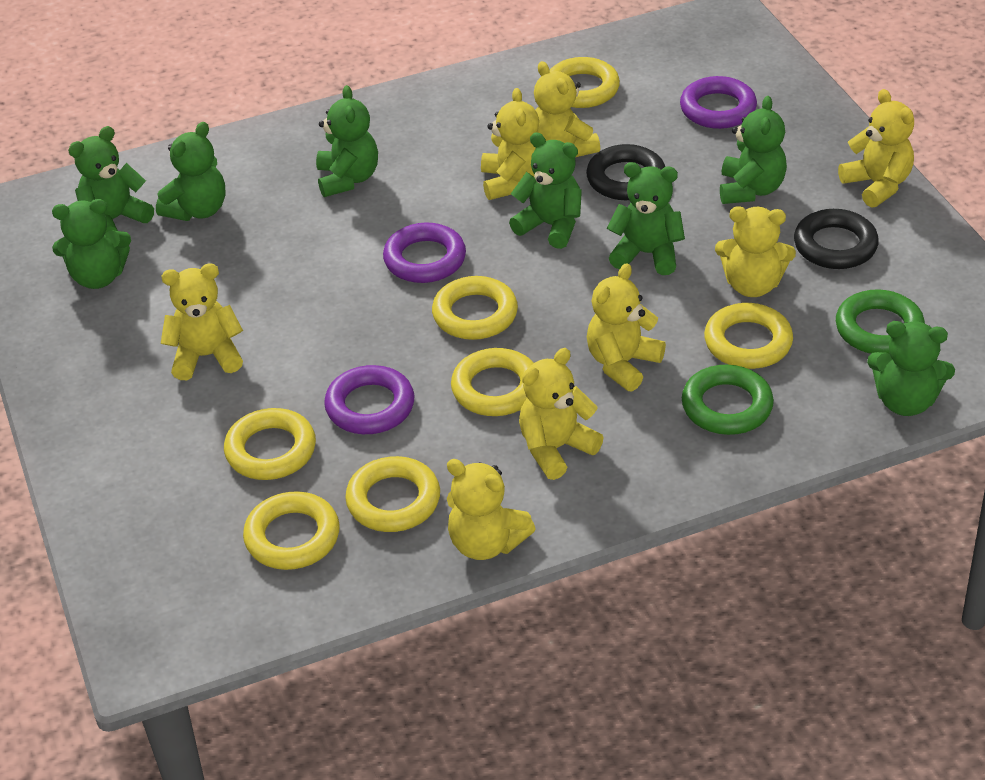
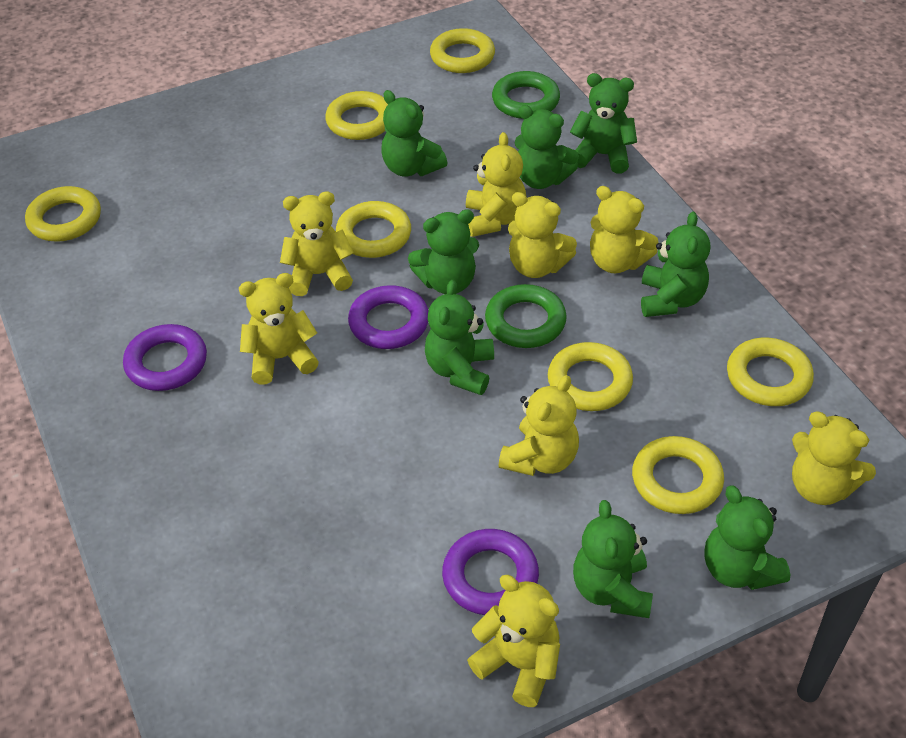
black ring: 2 -> 0

